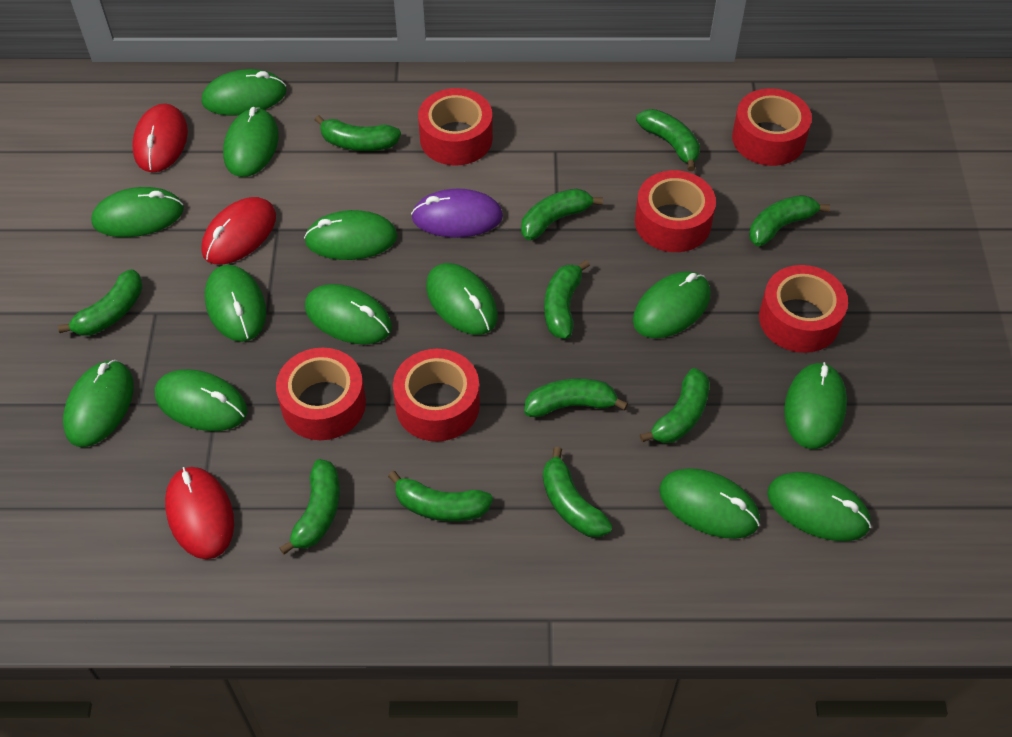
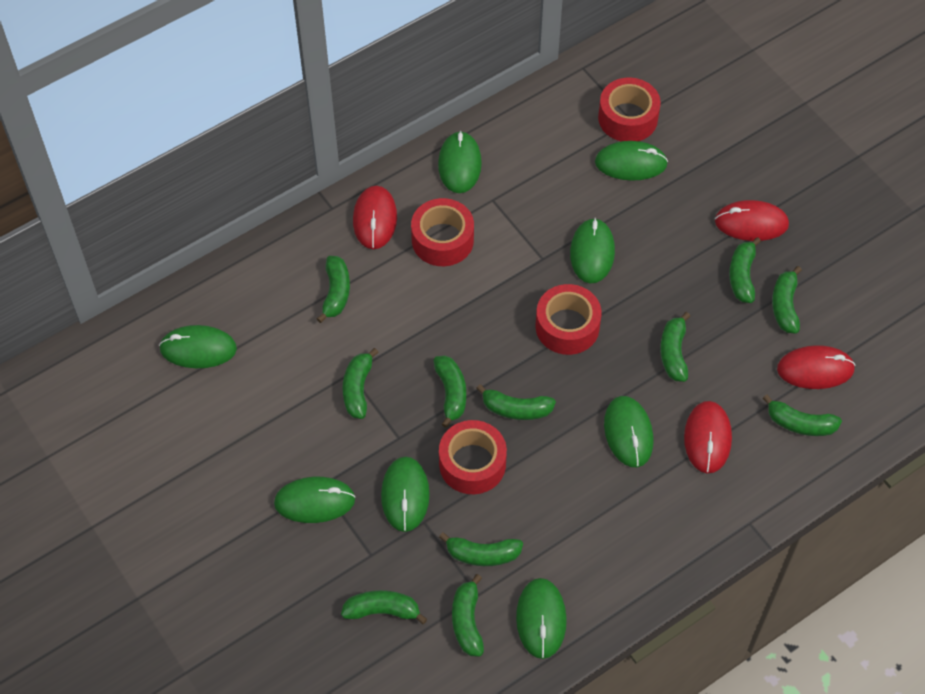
green mouse: 13 -> 8
purple mouse: 1 -> 0
red mouse: 3 -> 4
red tape: 6 -> 4

